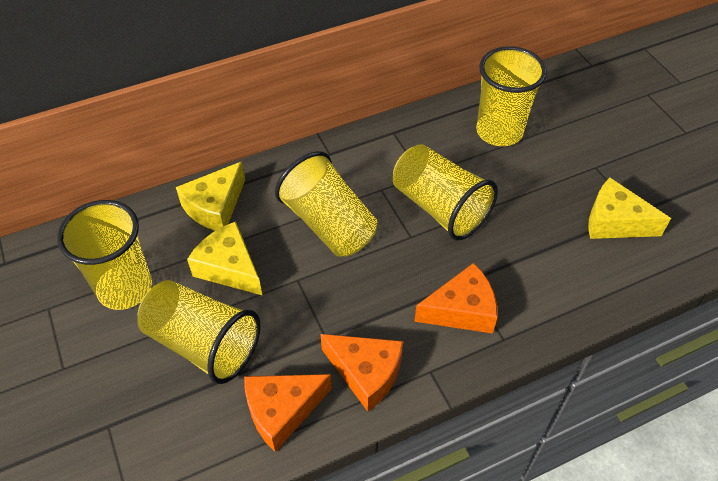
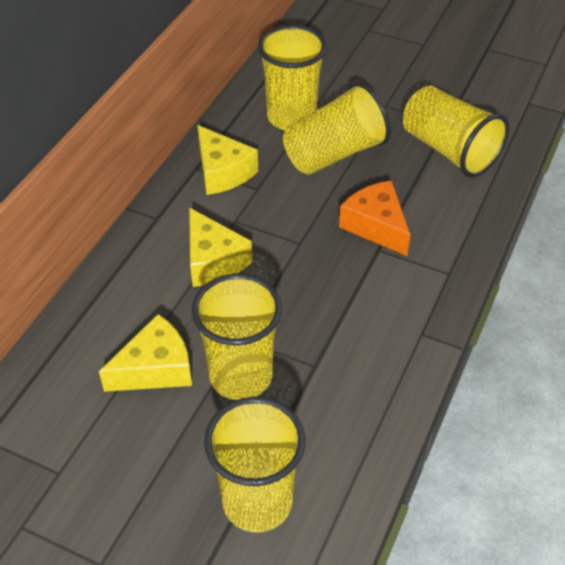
orange cheese: 3 -> 1

